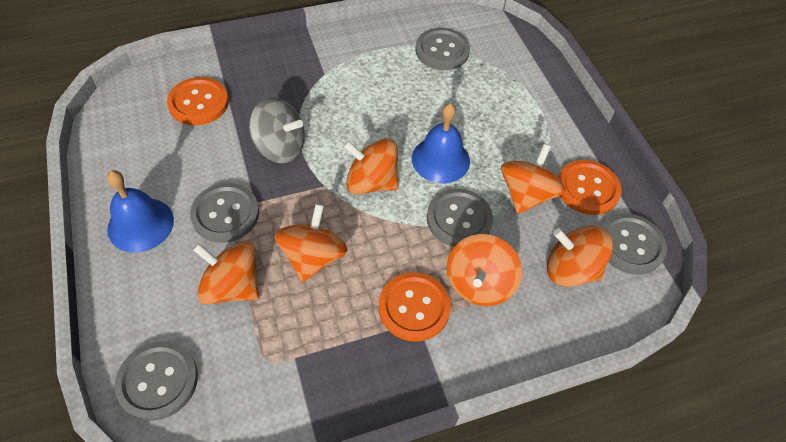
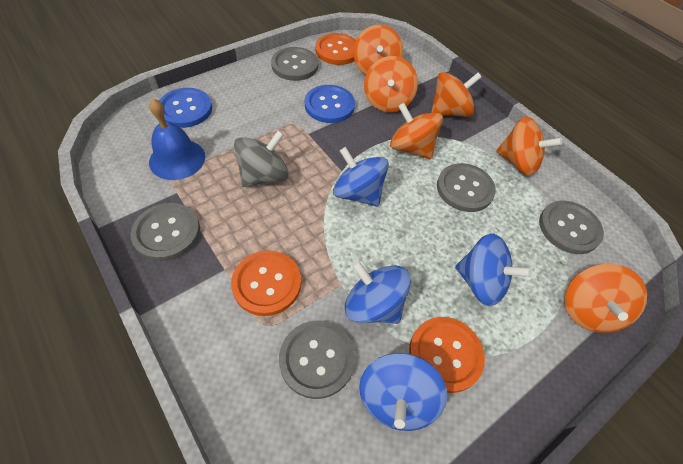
blue bell: 2 -> 1
blue button: 0 -> 2
blue spinning top: 0 -> 4

